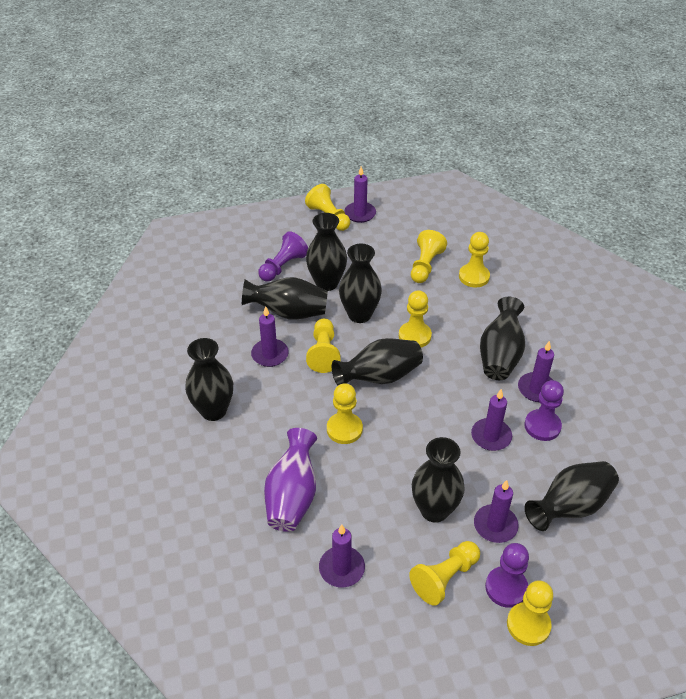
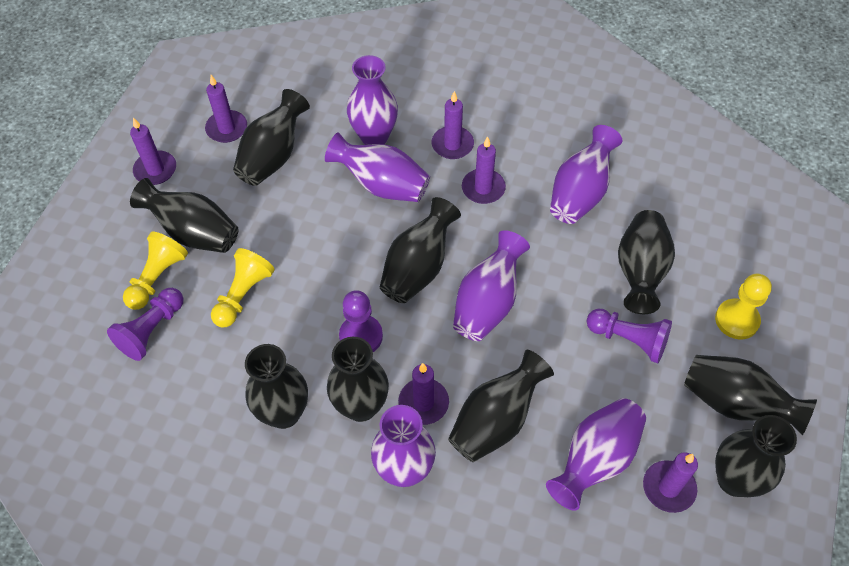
black vase: 8 -> 9
purple vase: 1 -> 6
yellow pawn: 8 -> 3

